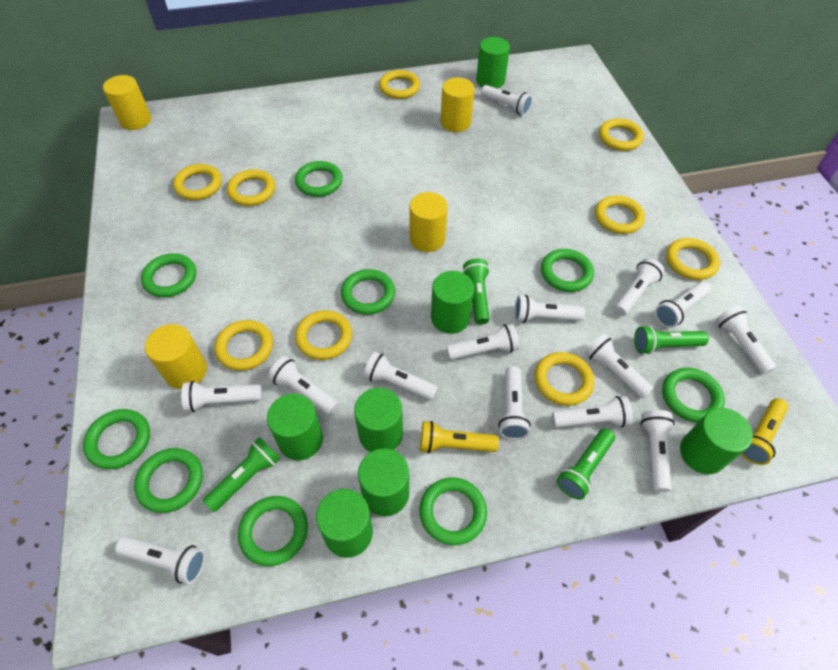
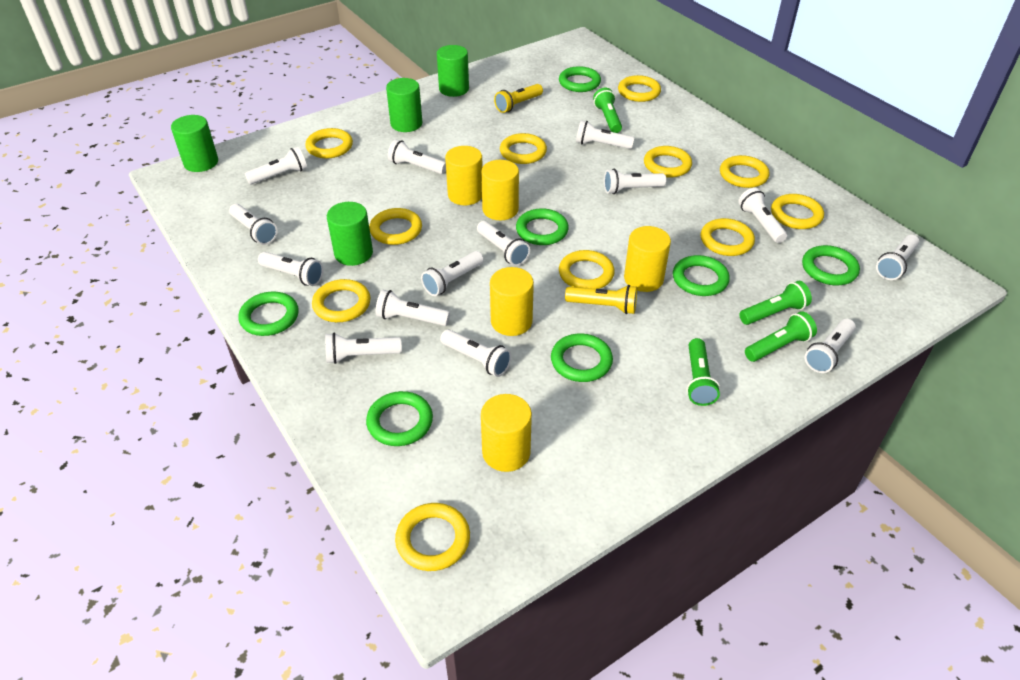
green cylinder: 7 -> 4
green ring: 9 -> 7
yellow cylinder: 4 -> 5
yellow ring: 9 -> 11

